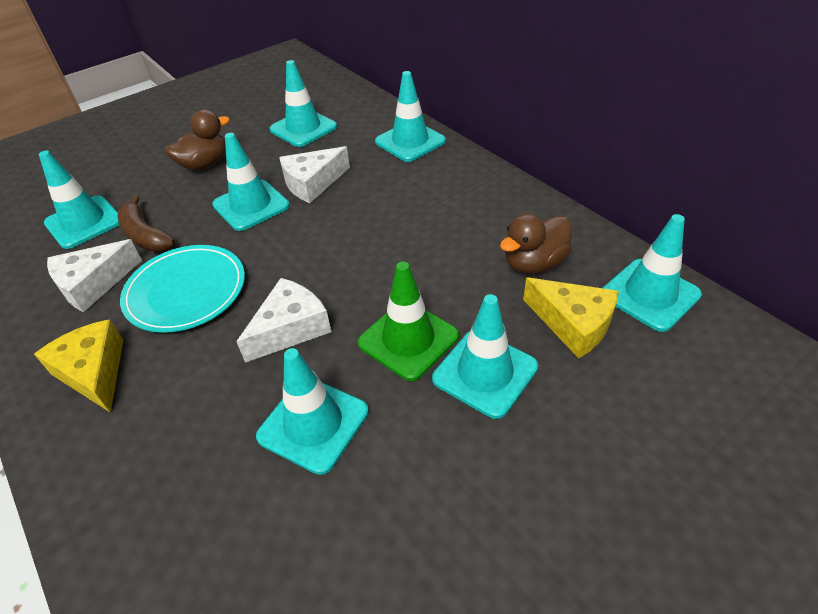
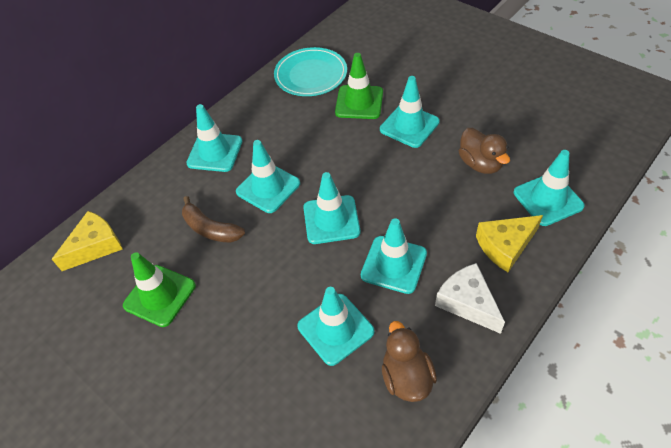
green traffic cone: 1 -> 2
white cheese: 3 -> 1

